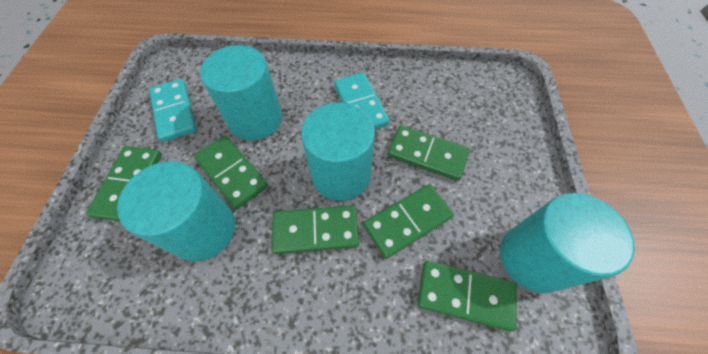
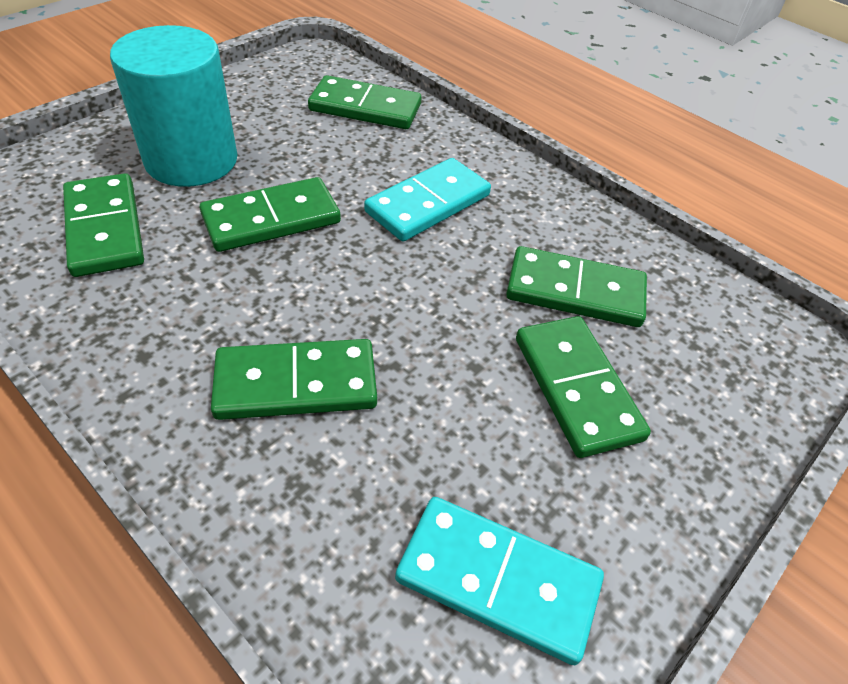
turquoise cylinder: 4 -> 1

